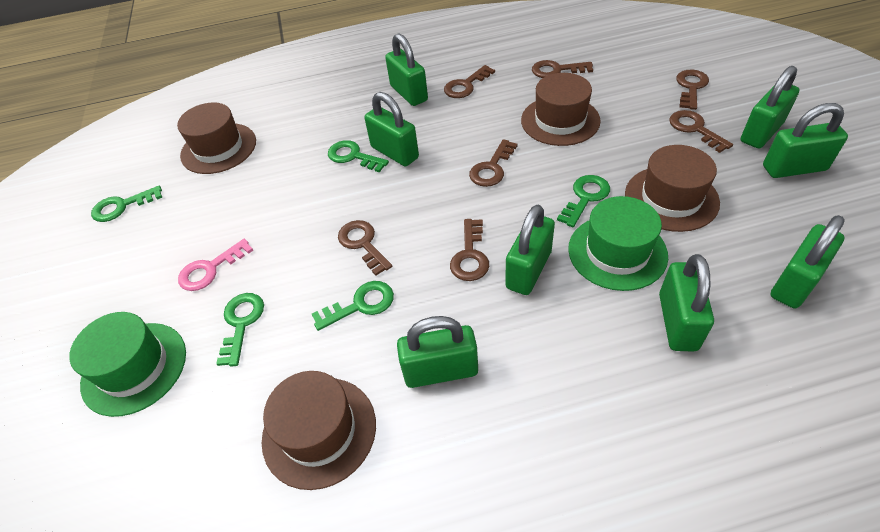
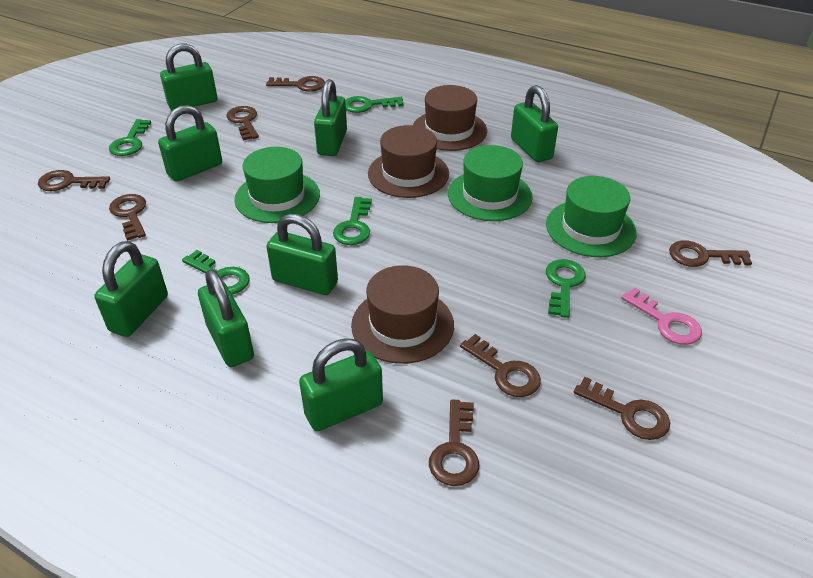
brown hat: 4 -> 3
brown key: 7 -> 8
green hat: 2 -> 3

